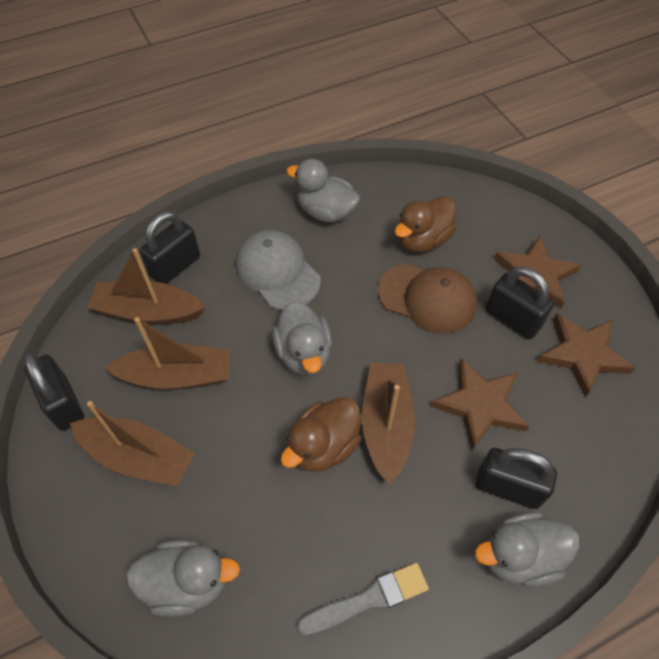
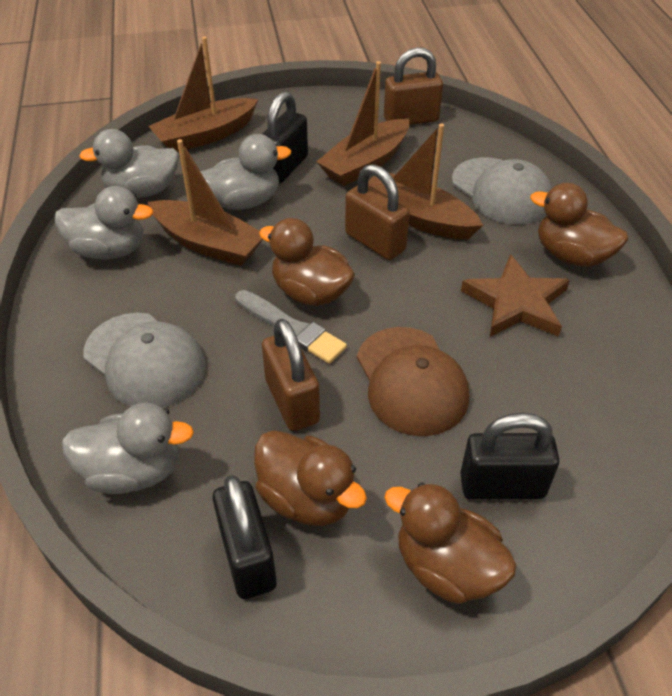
black padlock: 4 -> 3
brown duck: 2 -> 4
brown padlock: 0 -> 3
brown star: 3 -> 1
grey cap: 1 -> 2

